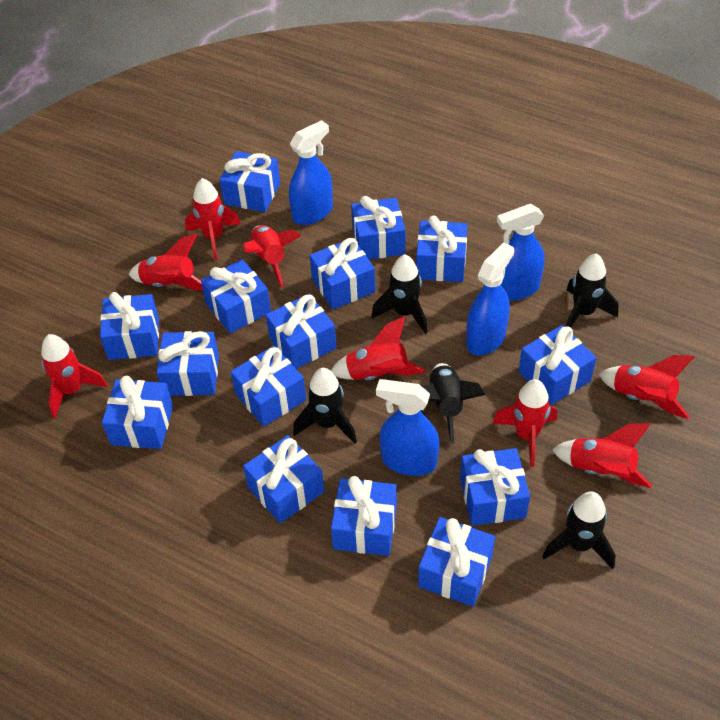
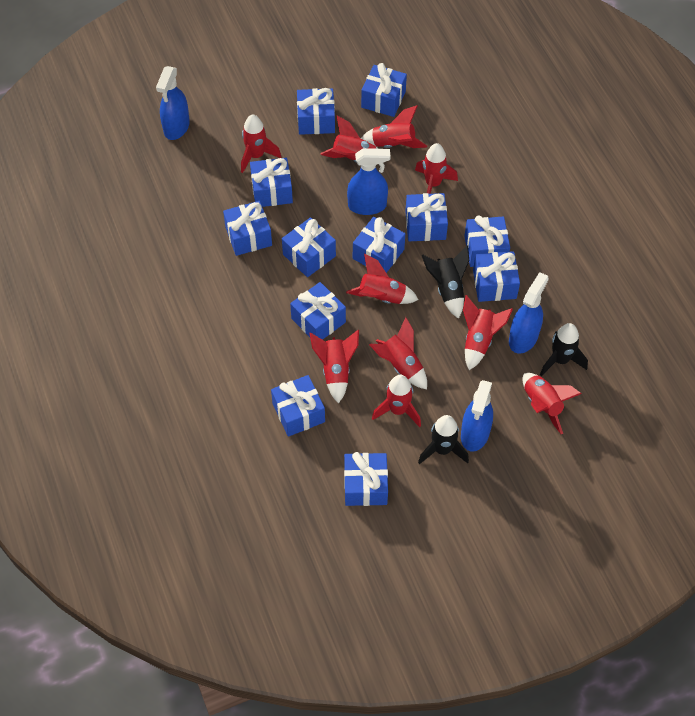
black rocket: 5 -> 3
blue gift: 15 -> 12
red rocket: 8 -> 10

